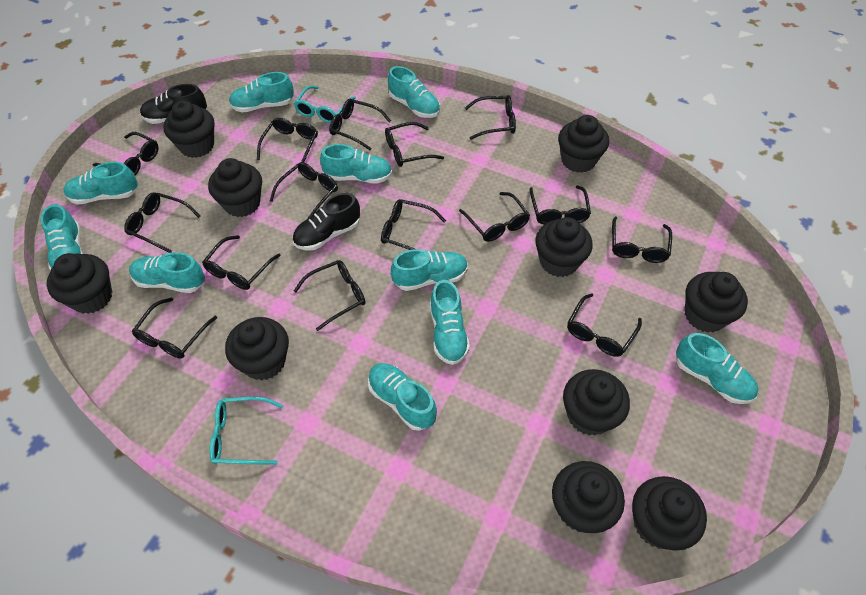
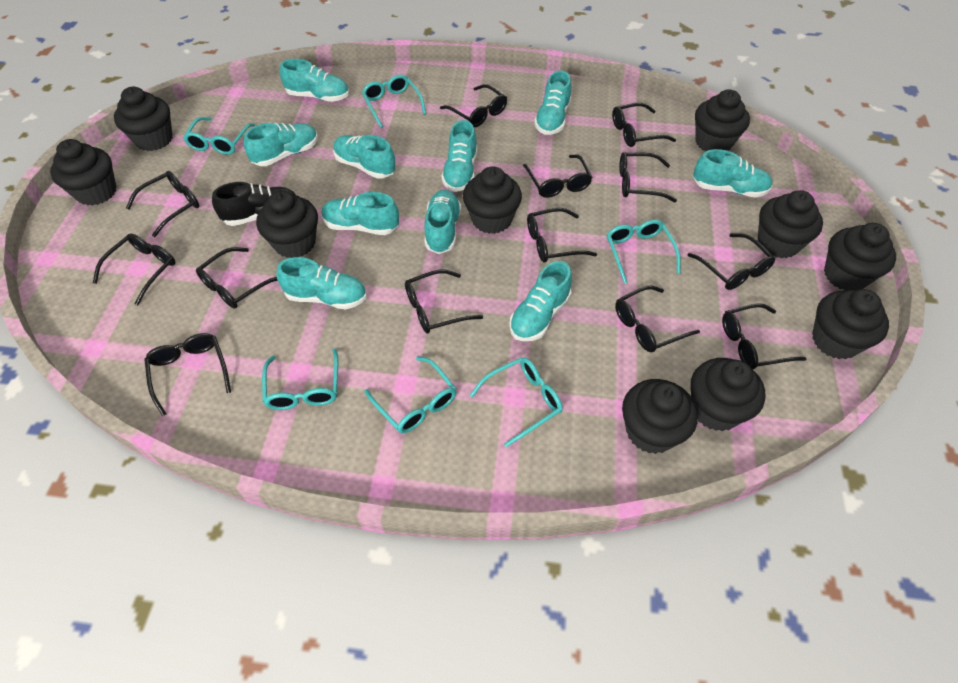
black glasses: 15 -> 13
black shoe: 2 -> 1
turquoise glasses: 2 -> 6

